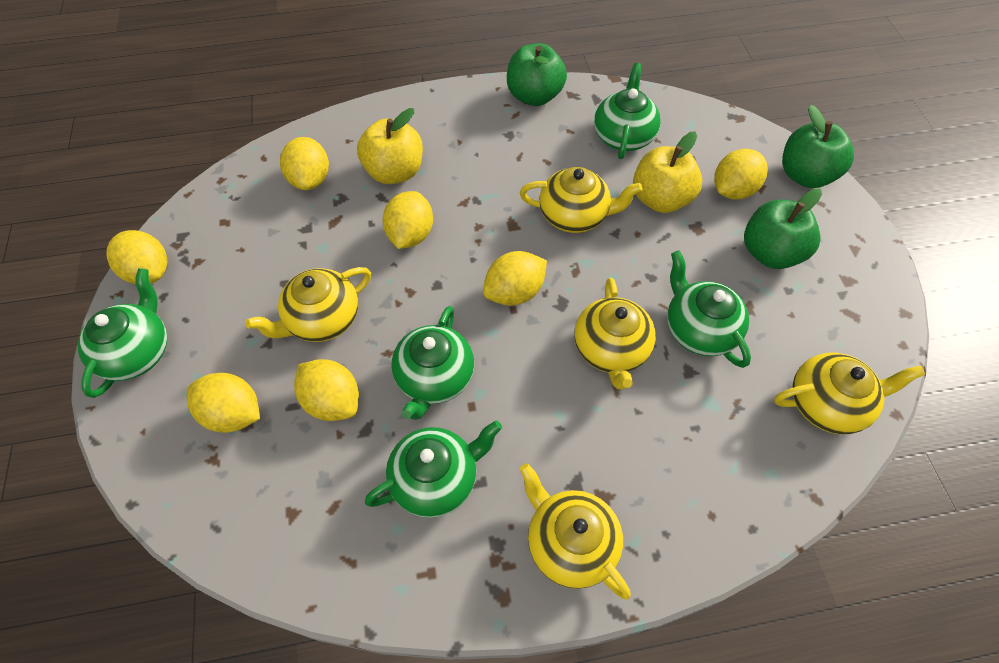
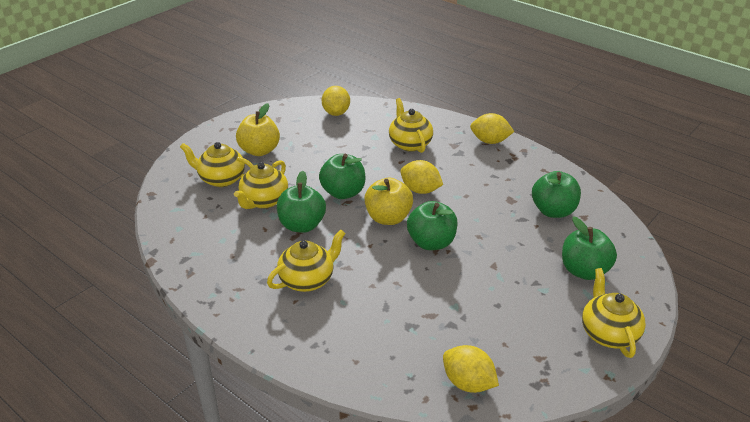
green apple: 3 -> 5
green teapot: 5 -> 0
yellow lemon: 7 -> 4

